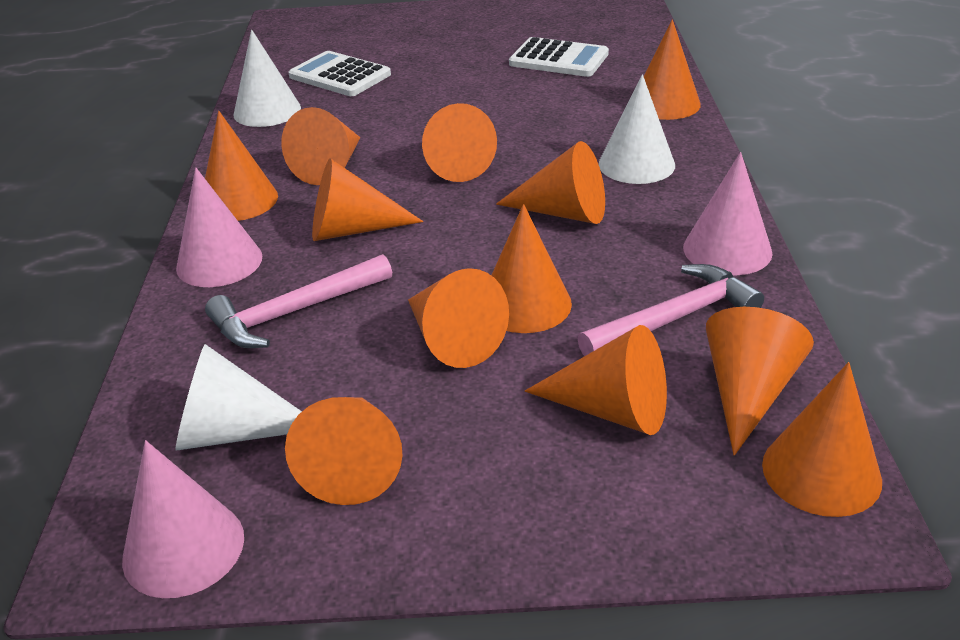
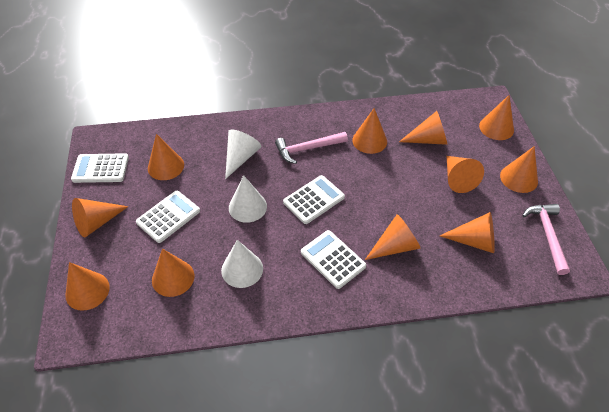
orange cone: 12 -> 11
pink cone: 3 -> 0
white calculator: 2 -> 4

